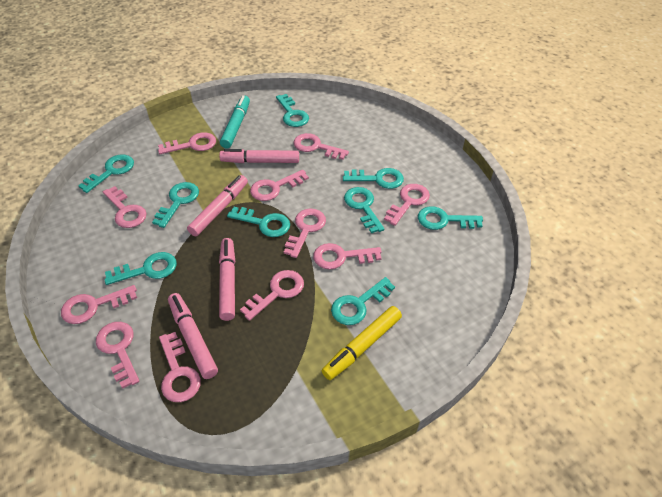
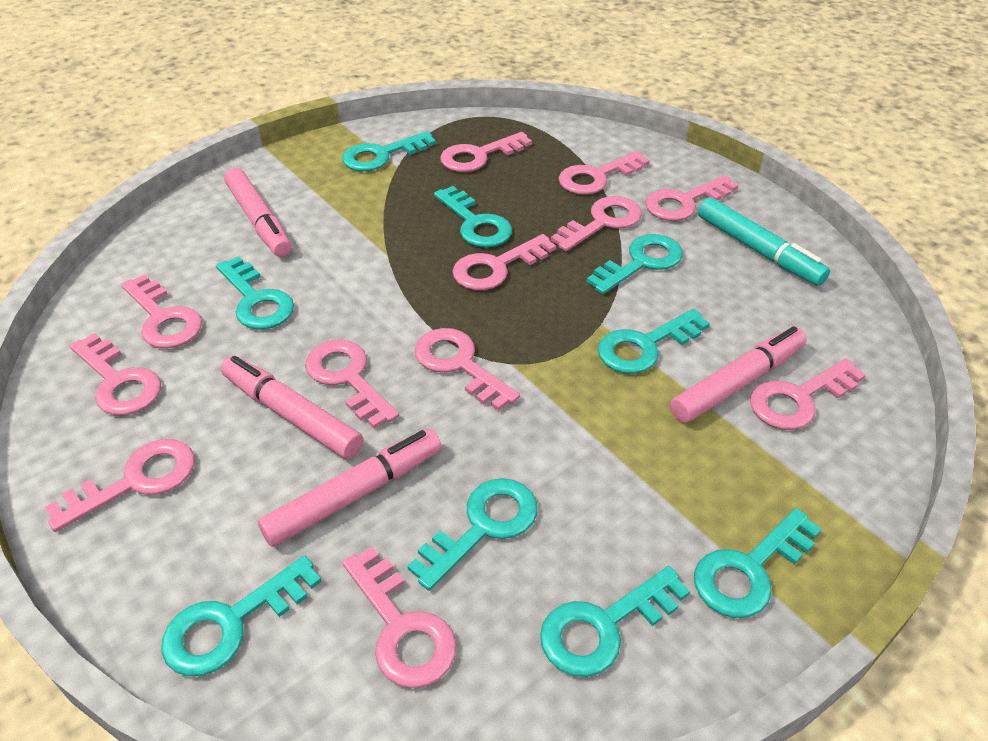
pink key: 11 -> 12
yellow marker: 1 -> 0

